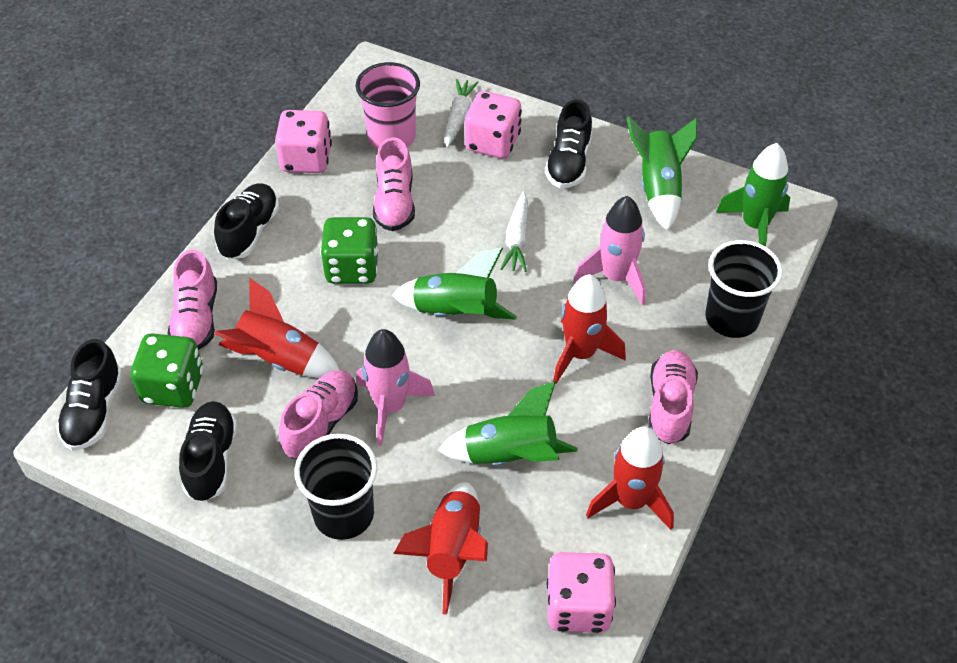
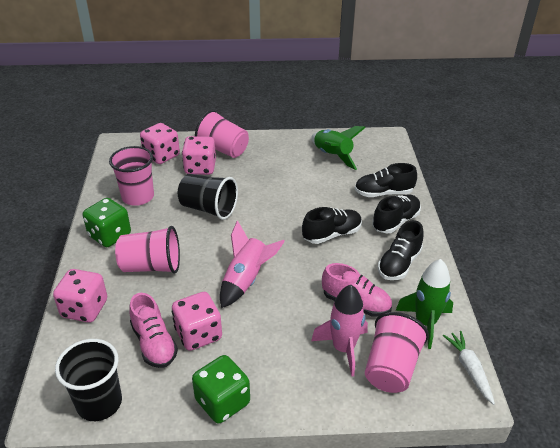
green rocket: 4 -> 2
pink cup: 1 -> 4
pink dice: 3 -> 4
pink shoe: 4 -> 2
red rocket: 4 -> 0
white carrot: 2 -> 1

